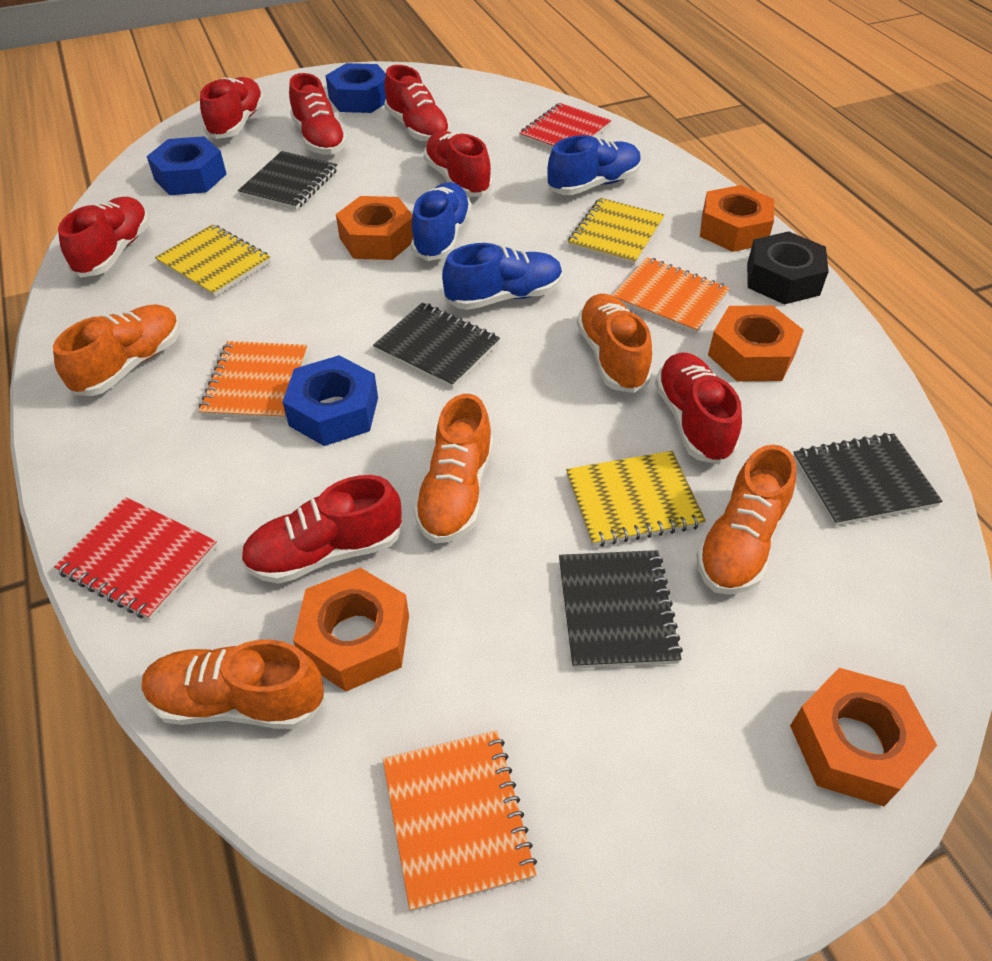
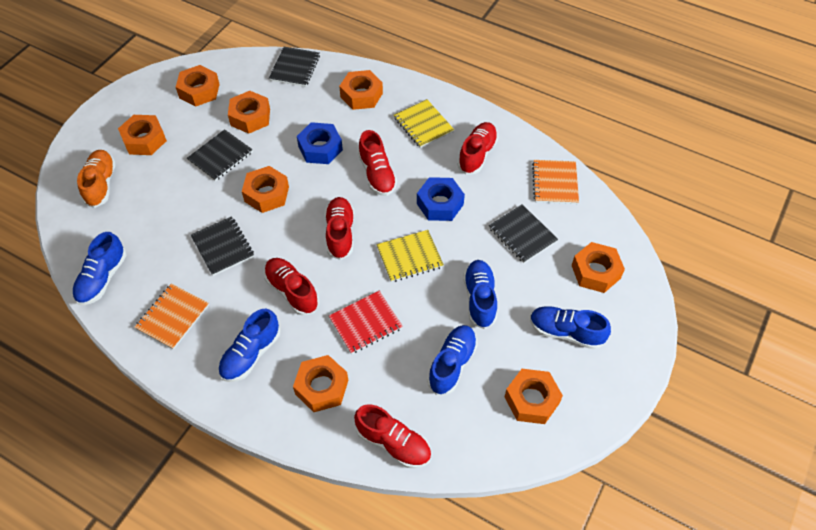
black nut: 1 -> 0
blue nut: 3 -> 2
blue shoe: 3 -> 5
orange notebook: 3 -> 2
orange nut: 5 -> 8
orange shoe: 5 -> 1
red notebook: 2 -> 1
red shoe: 7 -> 5
yellow notebook: 3 -> 2

